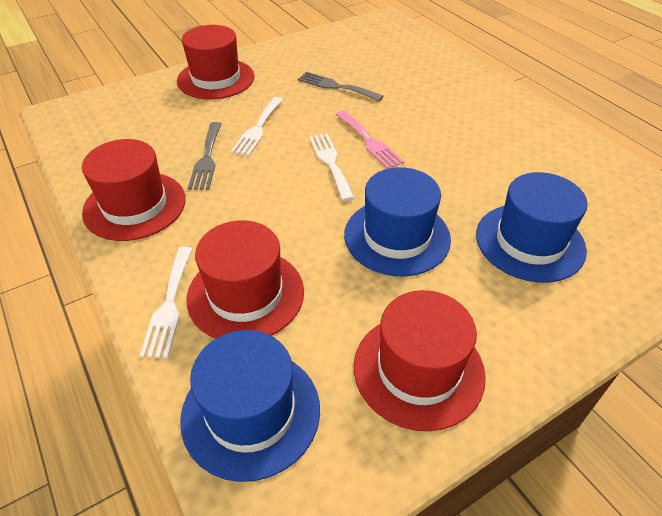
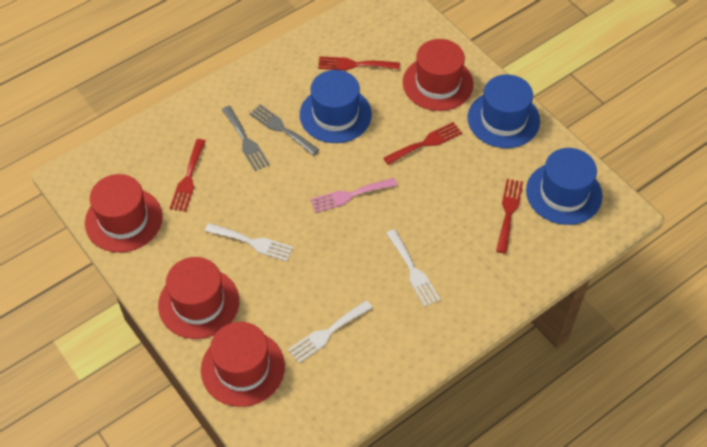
red fork: 0 -> 4

